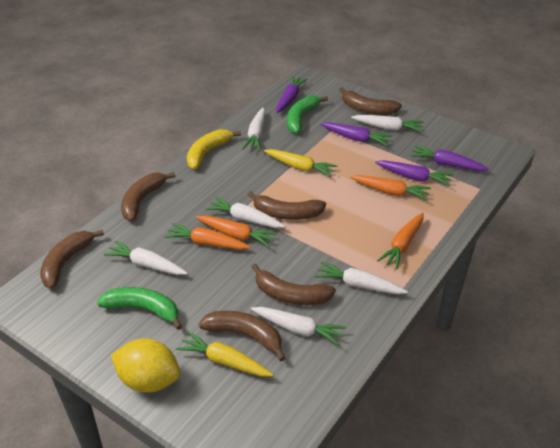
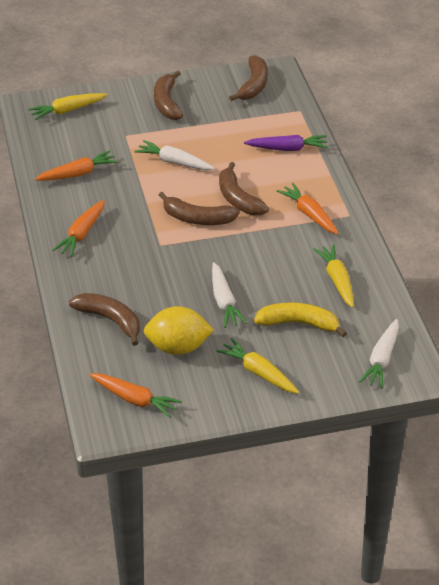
brown banana: 6 -> 5
green banana: 2 -> 0
purple carrot: 4 -> 1
white carrot: 6 -> 3
yellow carrot: 2 -> 3

